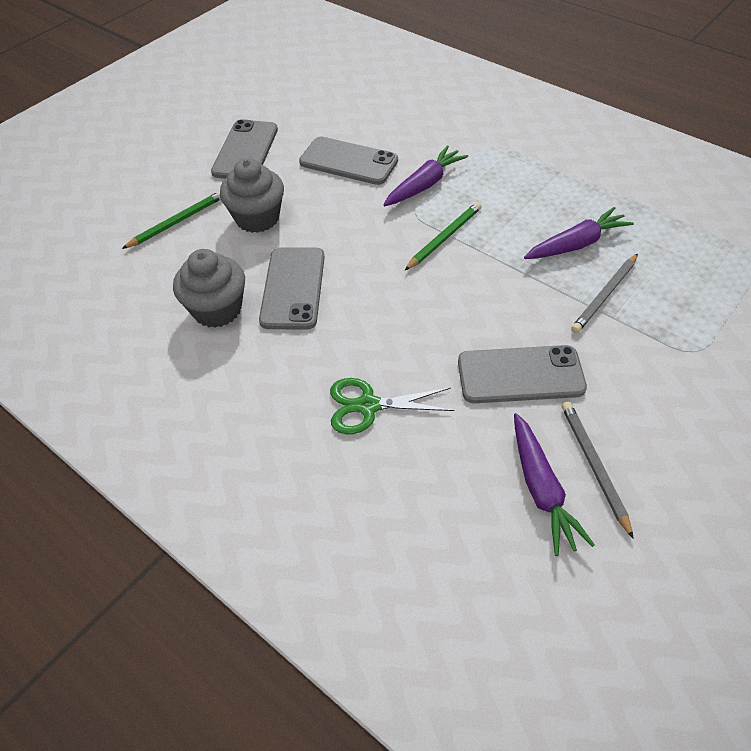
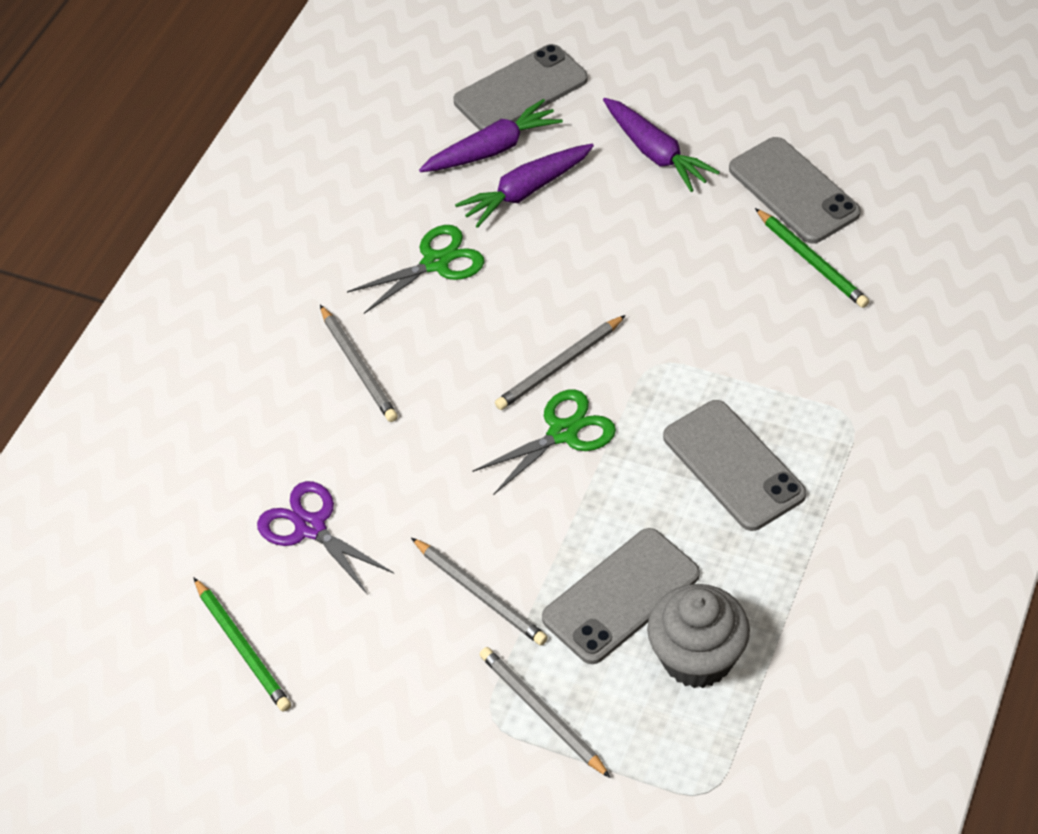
green scissors: 1 -> 2
grey cupcake: 2 -> 1
grey pencil: 2 -> 4
purple scissors: 0 -> 1

